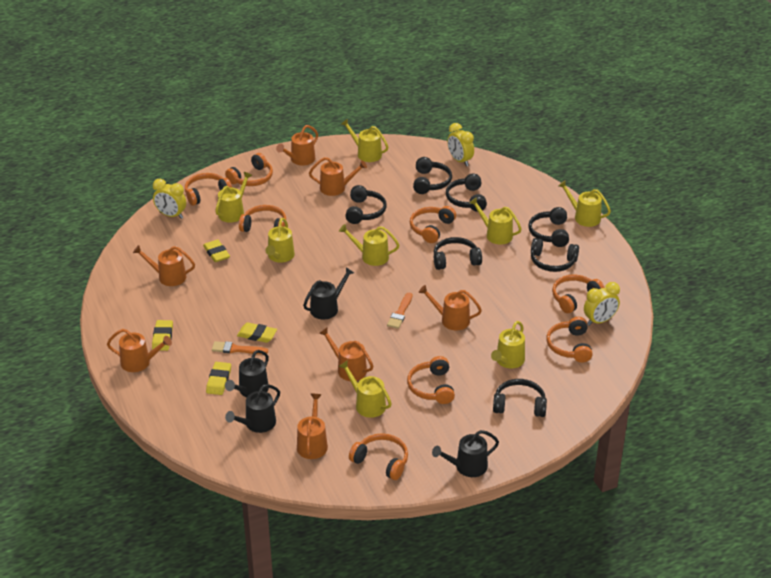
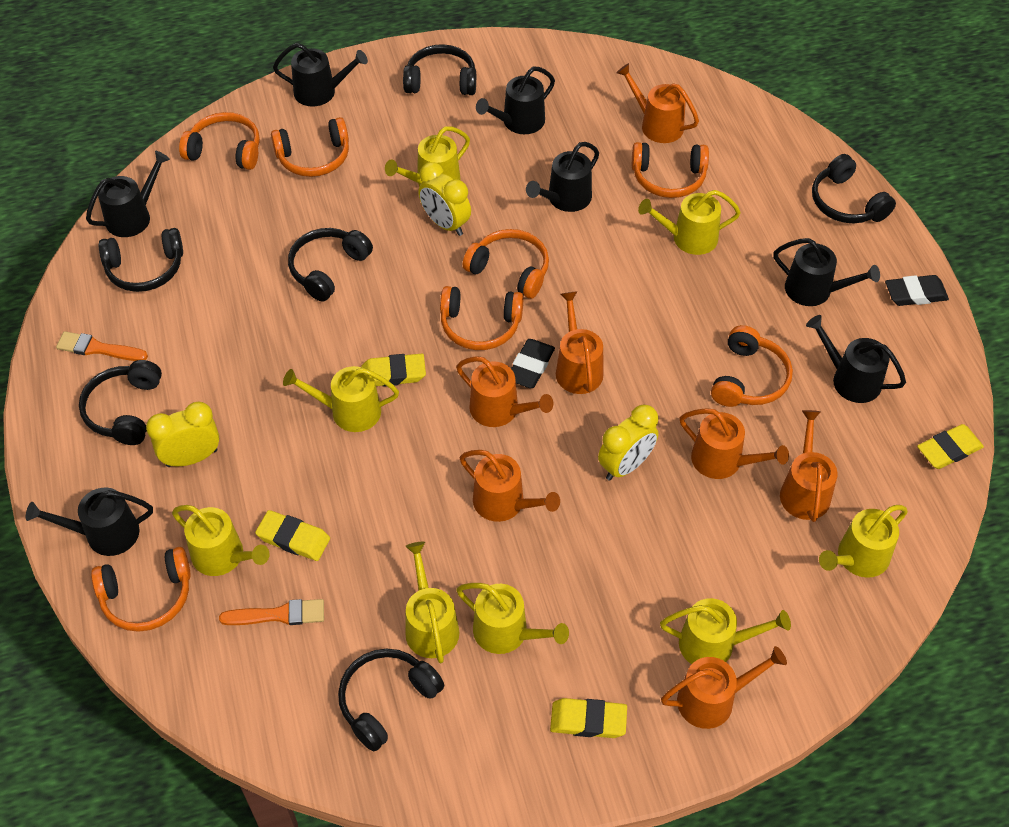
black eraser: 0 -> 2
black headphones: 7 -> 6
black watering can: 4 -> 7
orange headphones: 8 -> 7

